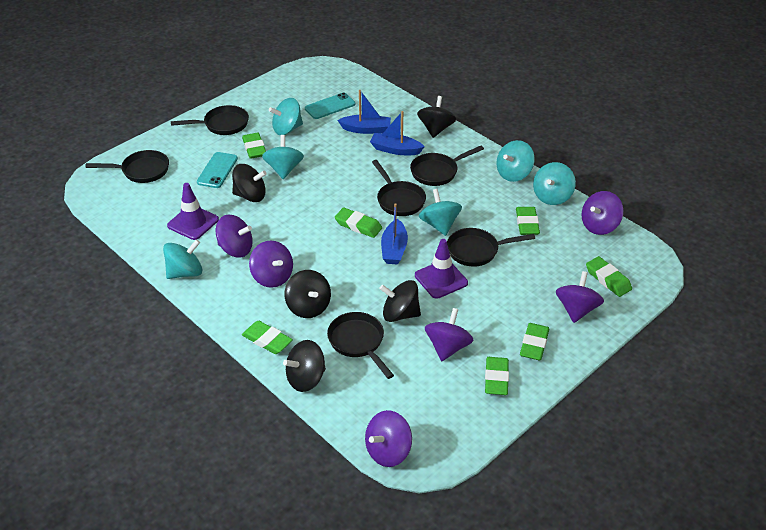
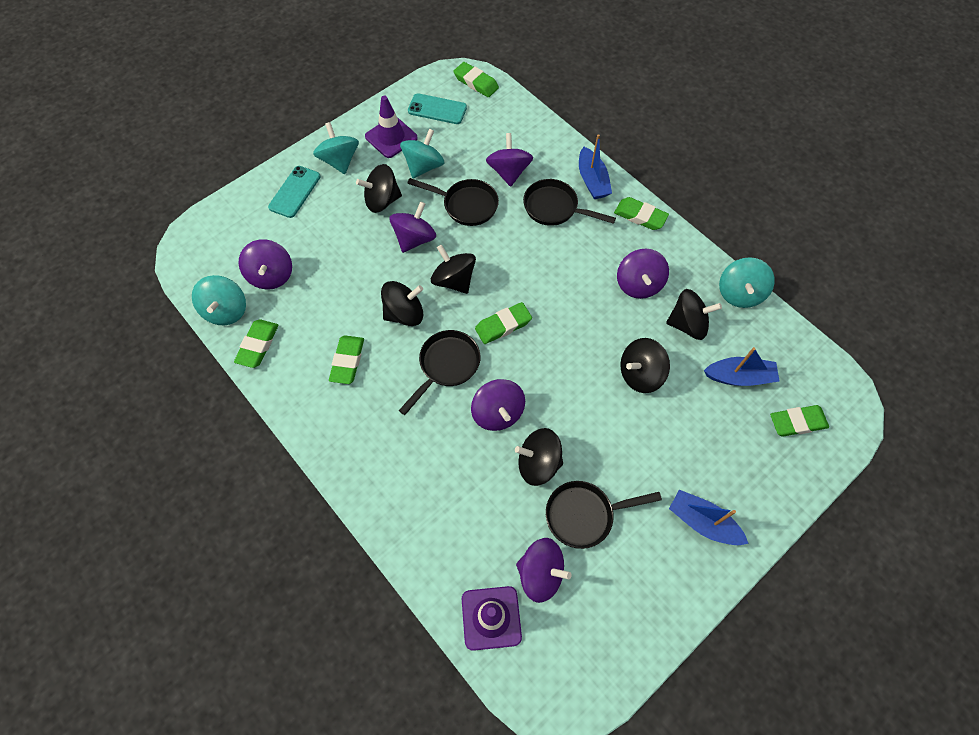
black pan: 6 -> 4
black spinning top: 5 -> 6
green eraser: 7 -> 6
turquoise spinning top: 6 -> 4

